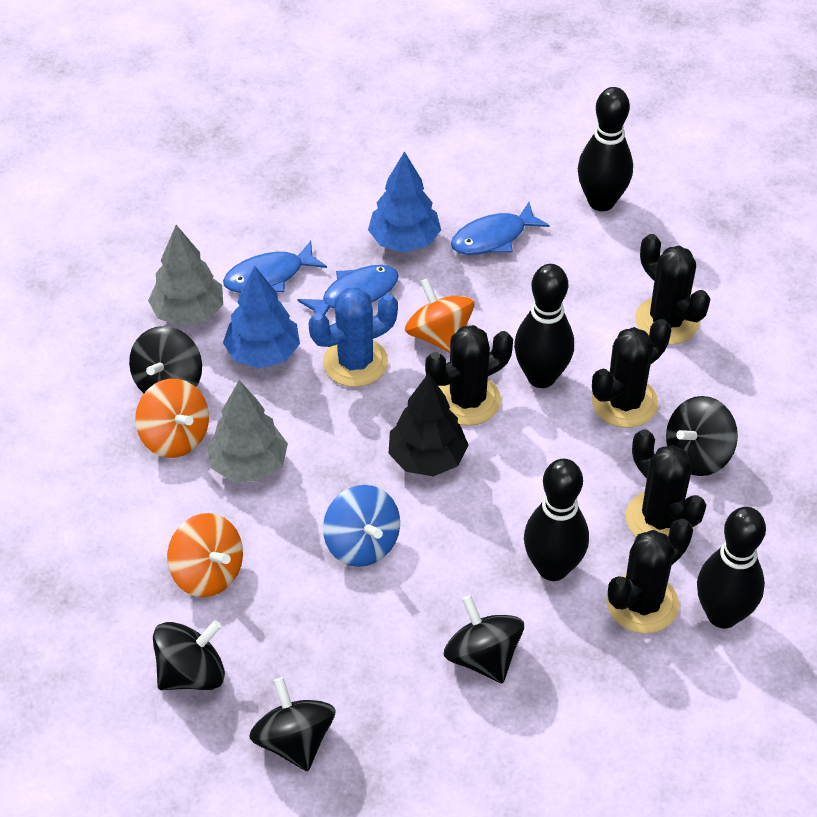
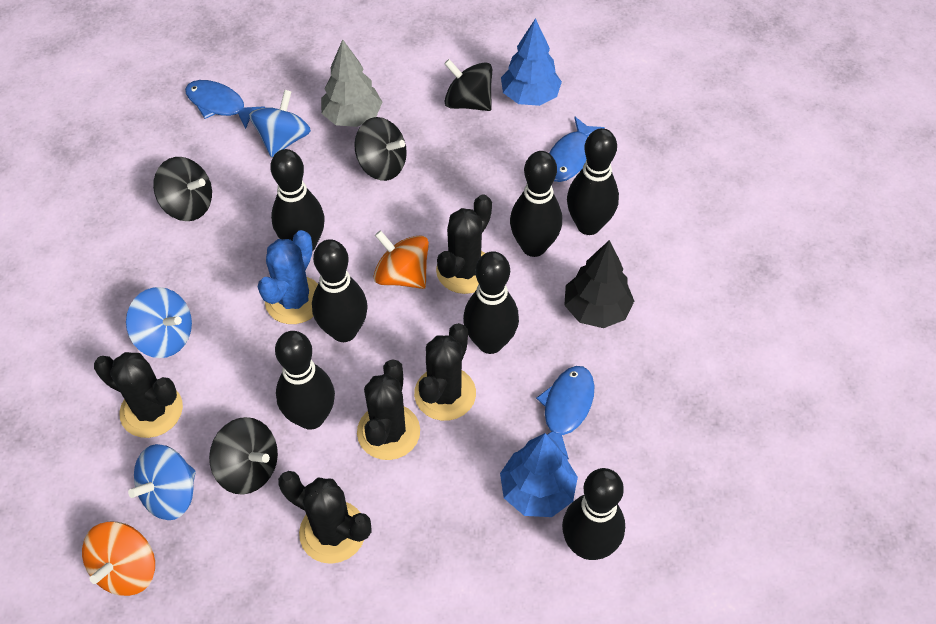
black bowling pin: 4 -> 7
black spinning top: 5 -> 4
blue spinning top: 1 -> 3
grey tree: 2 -> 1
orange spinning top: 3 -> 2

